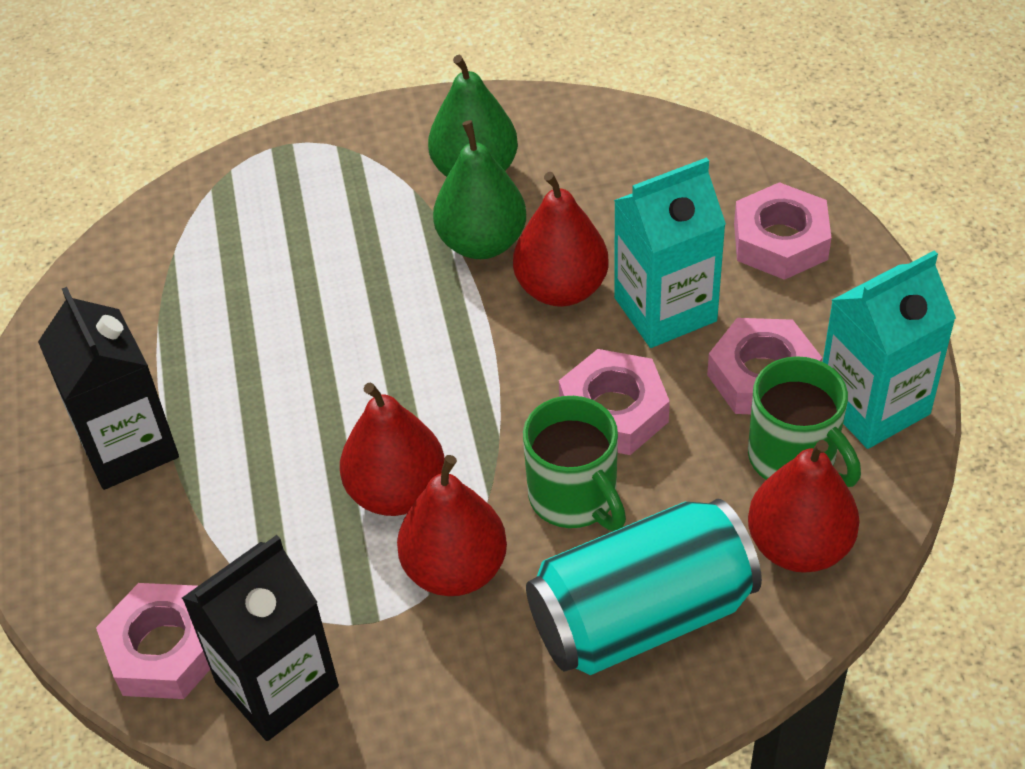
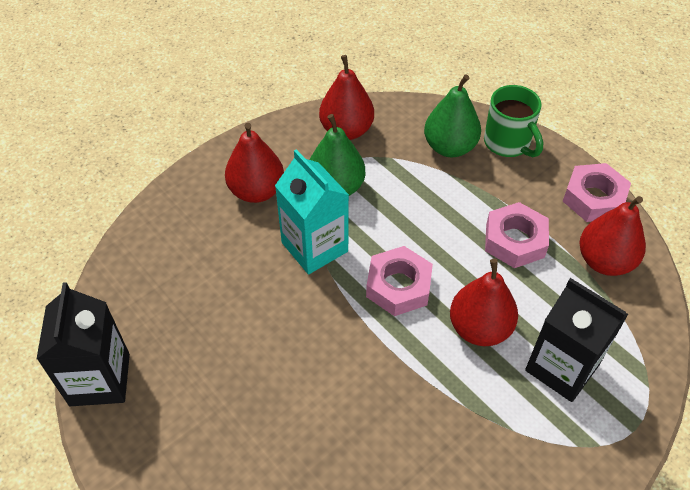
green mug: 2 -> 1
pink nut: 4 -> 3
turquoise can: 1 -> 0
turquoise carton: 2 -> 1

